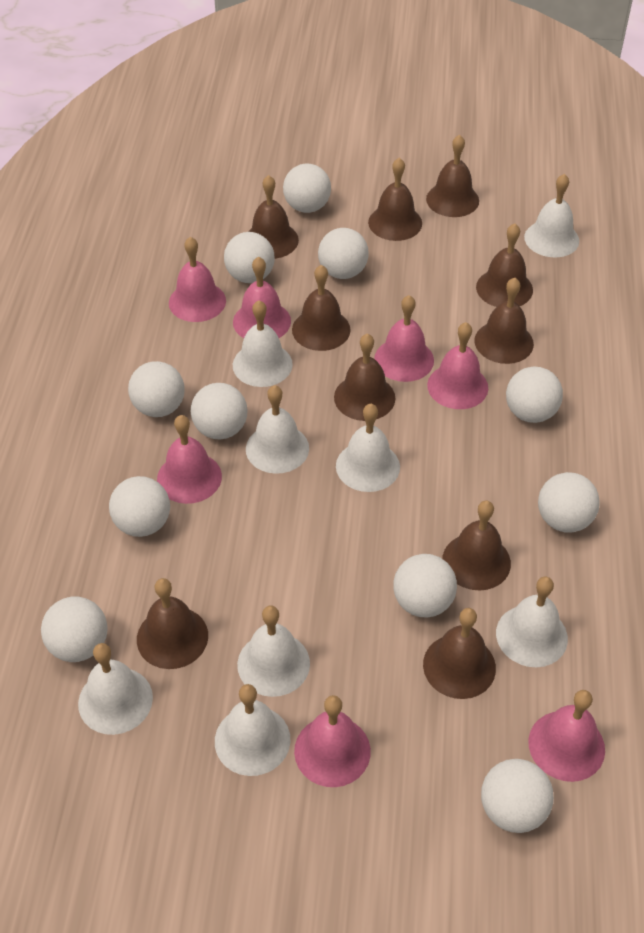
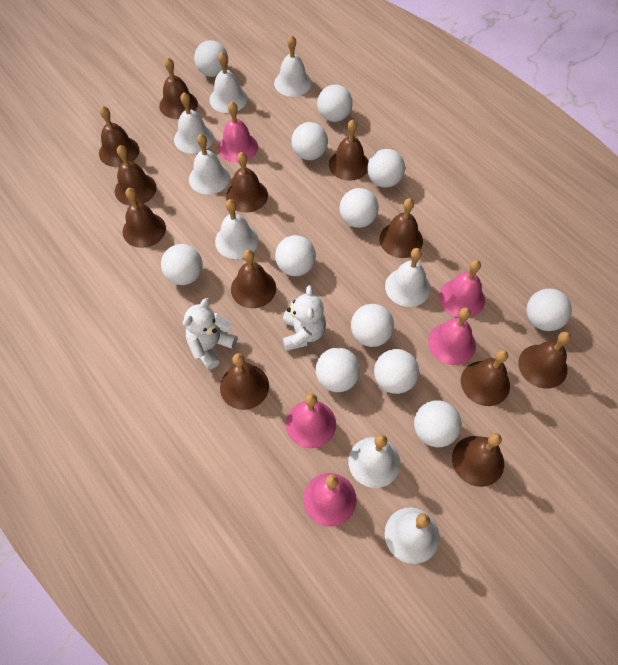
brown bell: 10 -> 12
pink bell: 7 -> 5
white ball: 11 -> 12
white teddy bear: 0 -> 2

